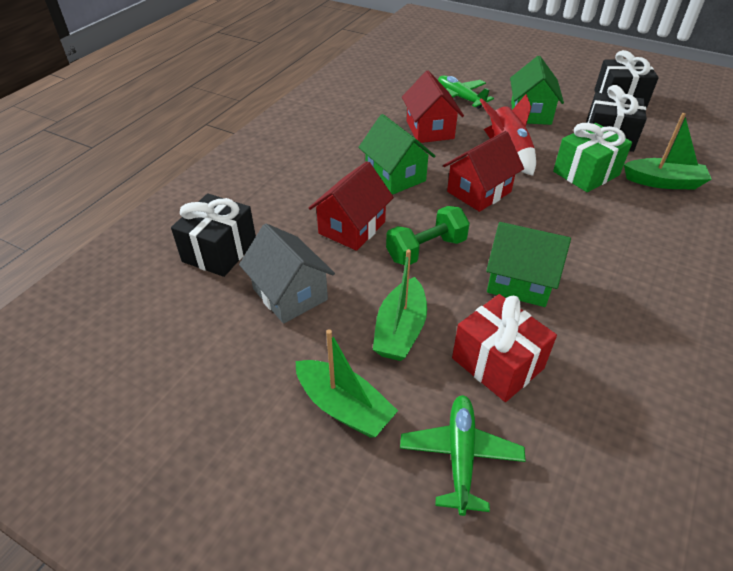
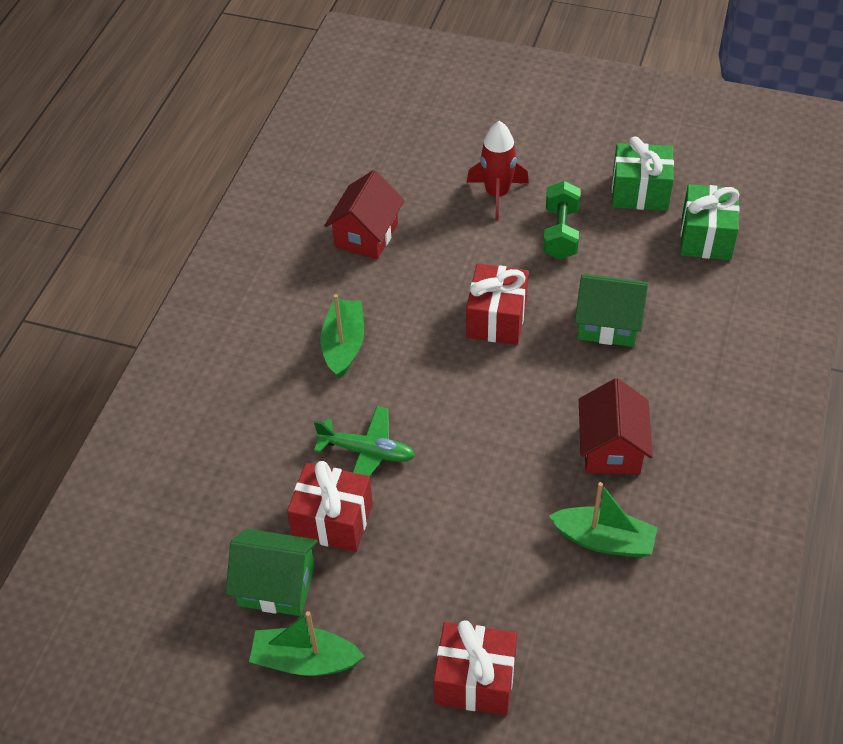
black gift: 3 -> 0
green gift: 1 -> 2
green house: 3 -> 2
green plane: 2 -> 1
grey house: 1 -> 0
red gift: 1 -> 3
red house: 3 -> 2

